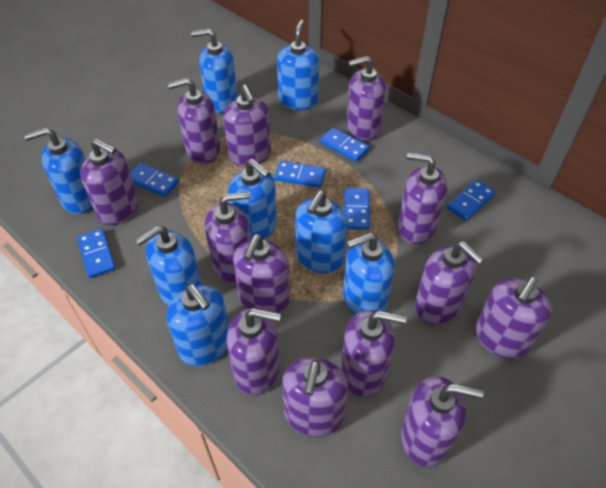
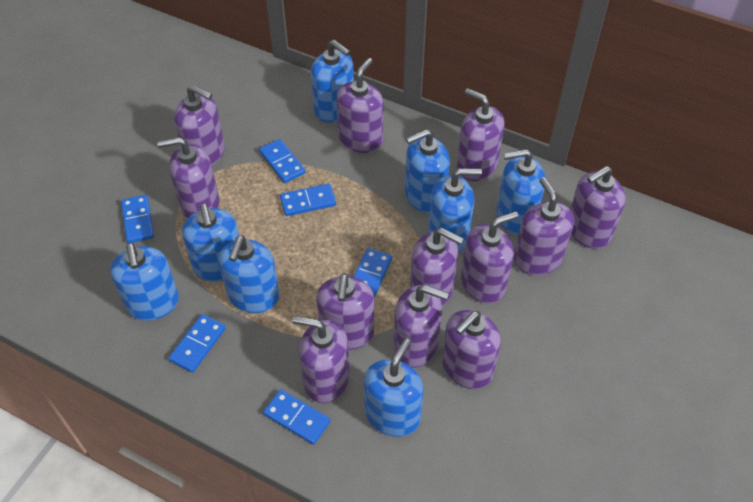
purple soap dispenser: 13 -> 12

